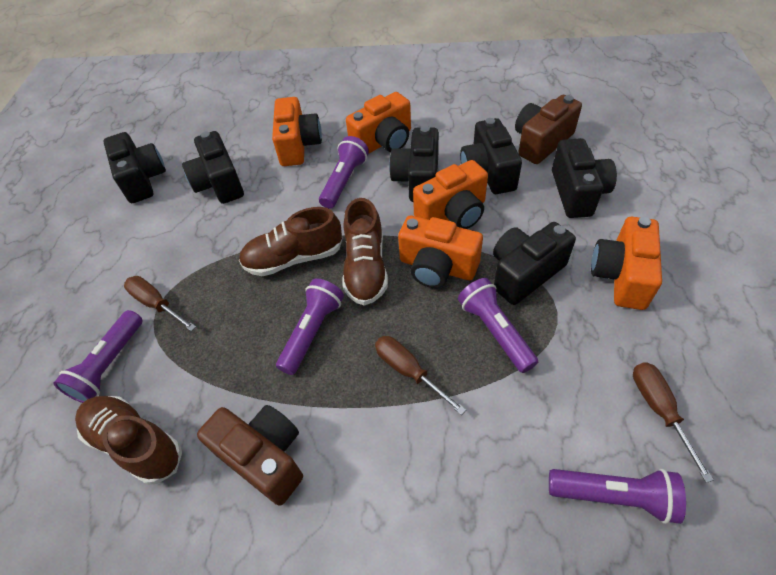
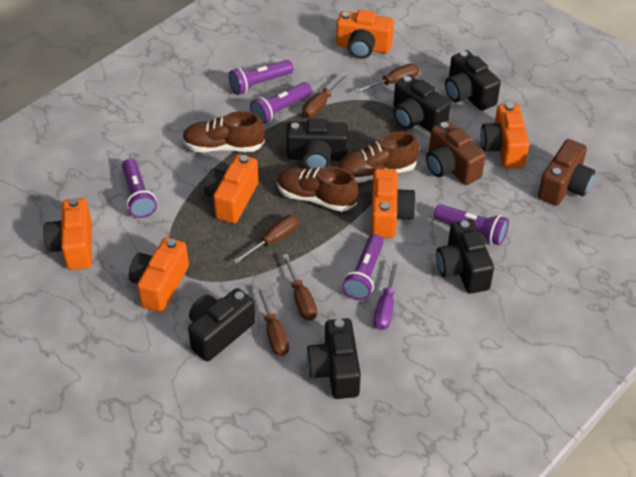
brown screwdriver: 3 -> 5
orange camera: 5 -> 6
purple screwdriver: 0 -> 1

